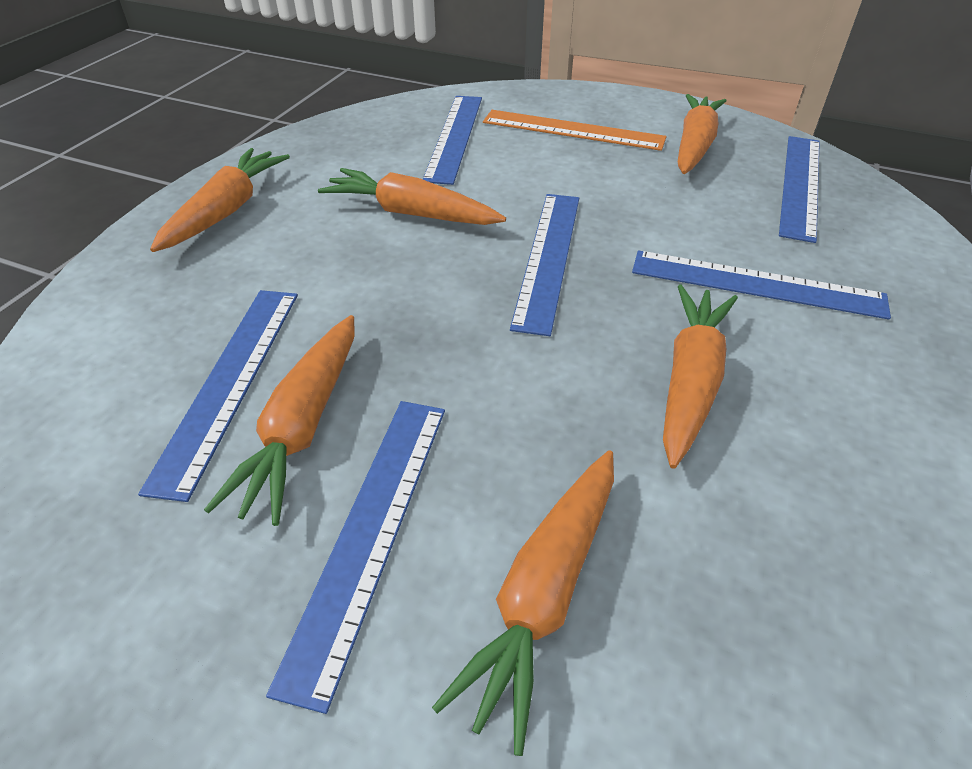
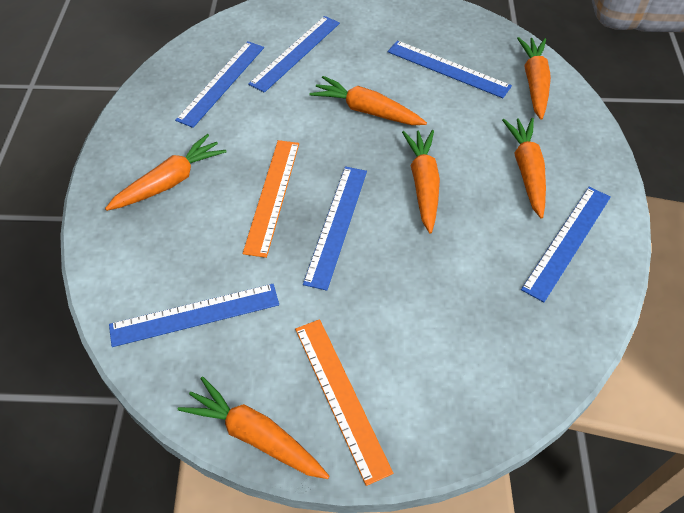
orange ruler: 1 -> 2

